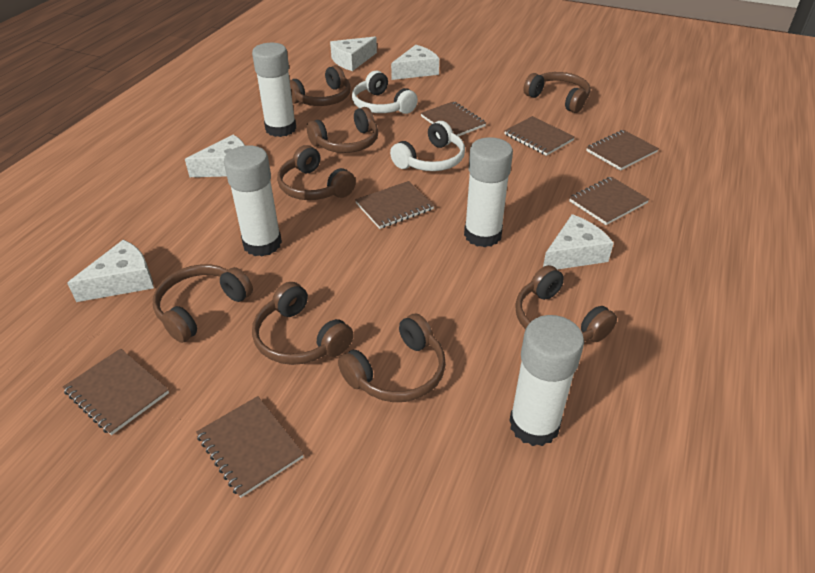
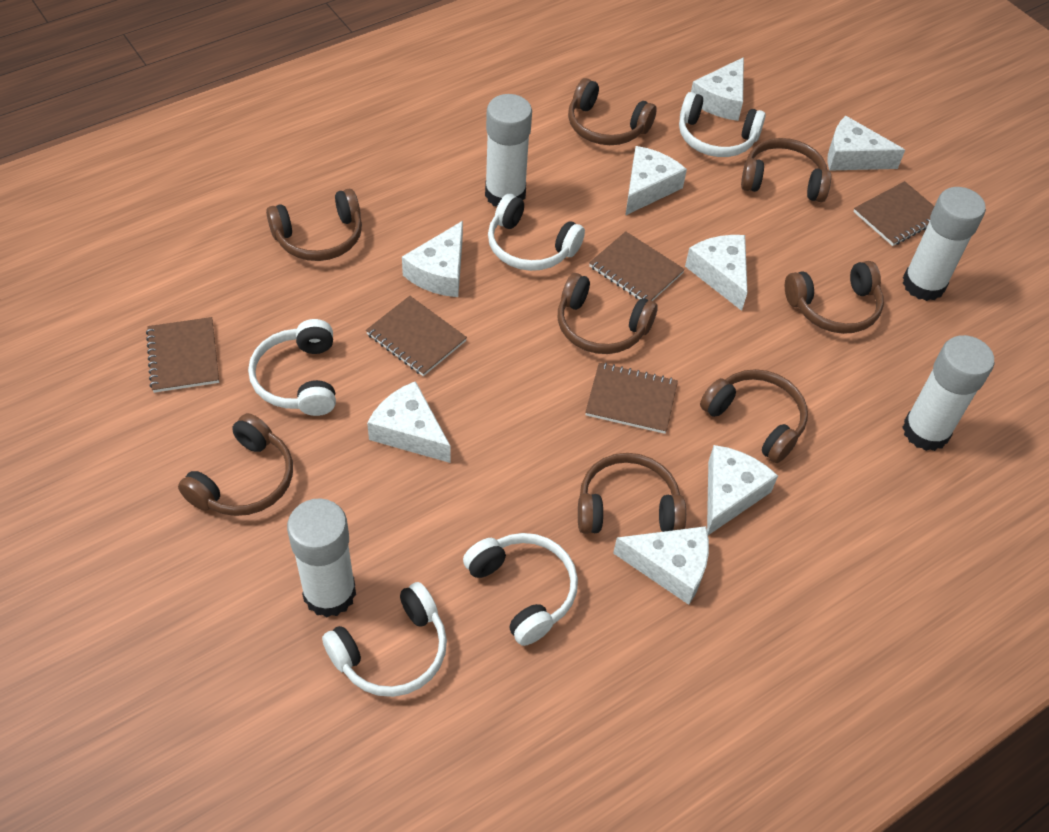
brown notebook: 7 -> 5
white cheese: 5 -> 8
white headphones: 2 -> 5

